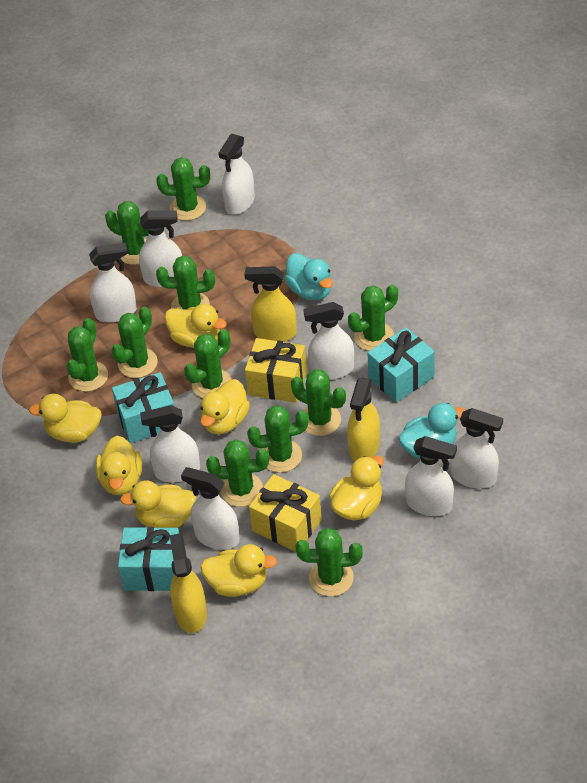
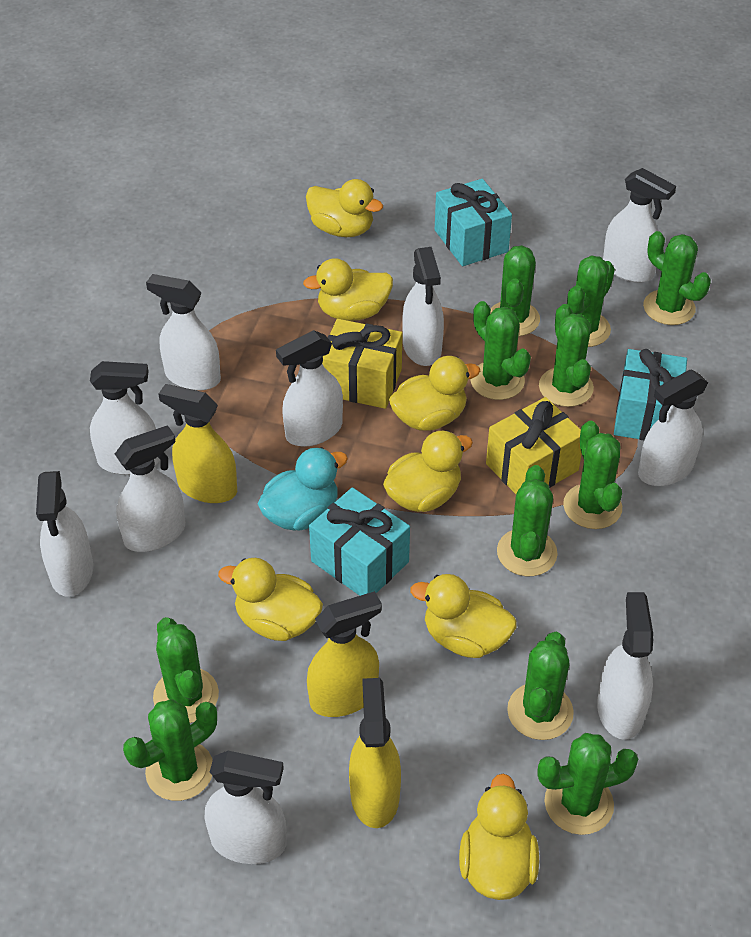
turquoise duck: 2 -> 1
white spray bottle: 8 -> 10

